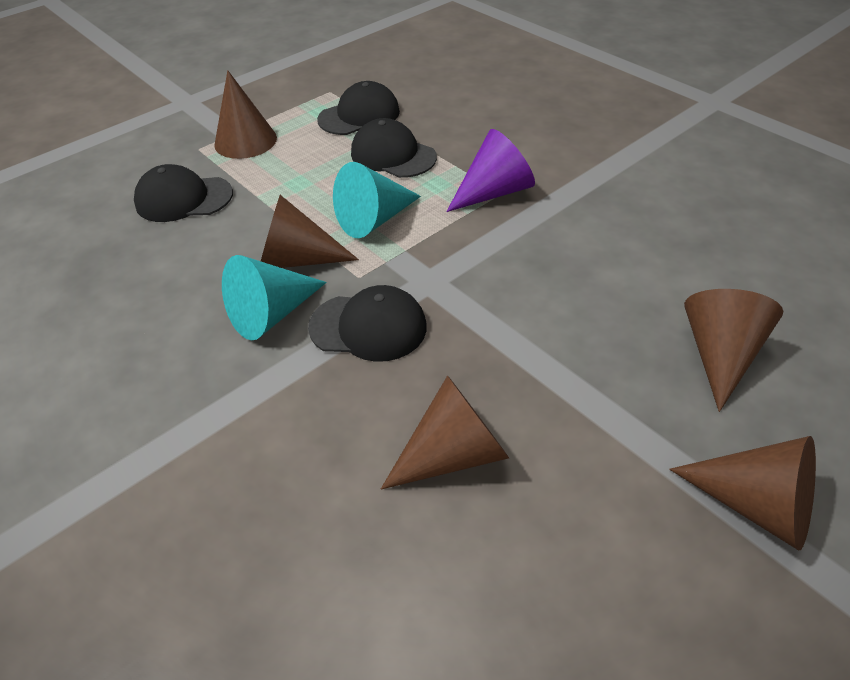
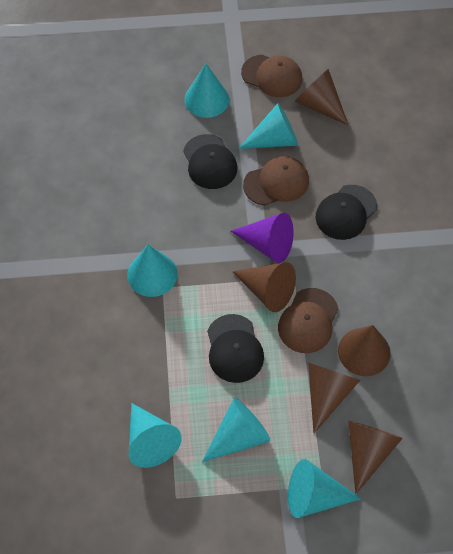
black cap: 4 -> 3
brown cap: 0 -> 3
turquoise cone: 2 -> 6

